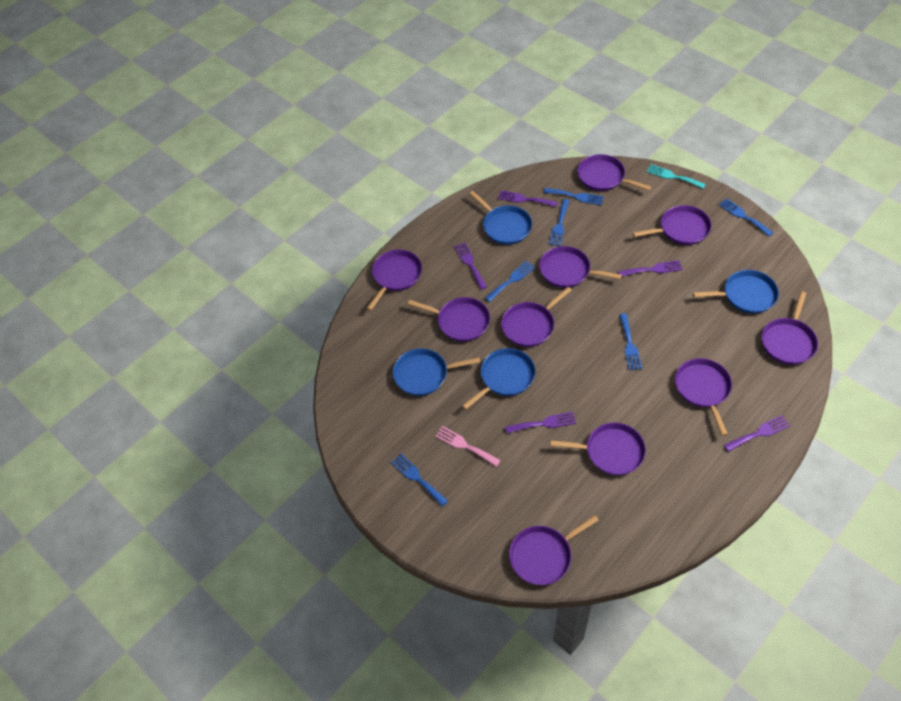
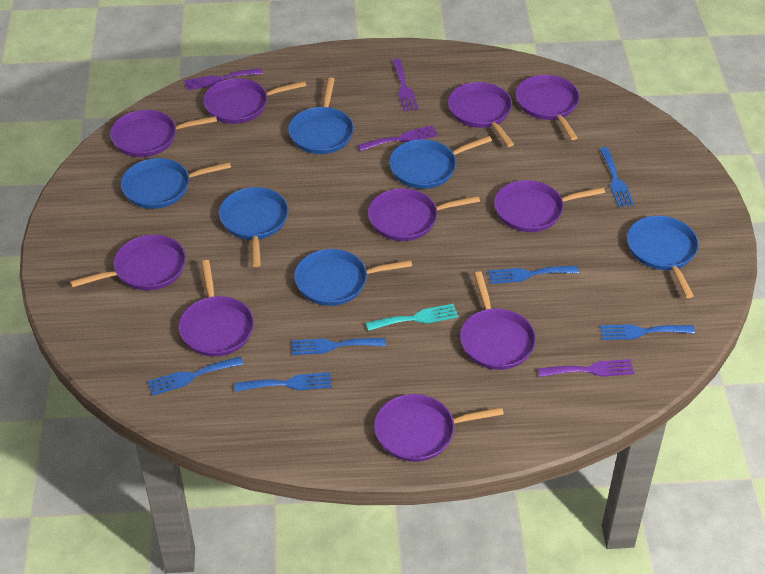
blue pan: 4 -> 6
pink fork: 1 -> 0
purple fork: 5 -> 4

